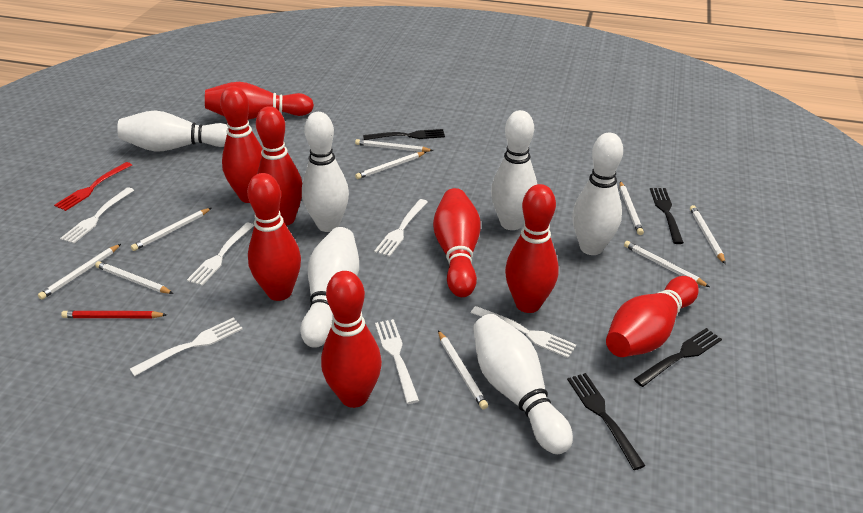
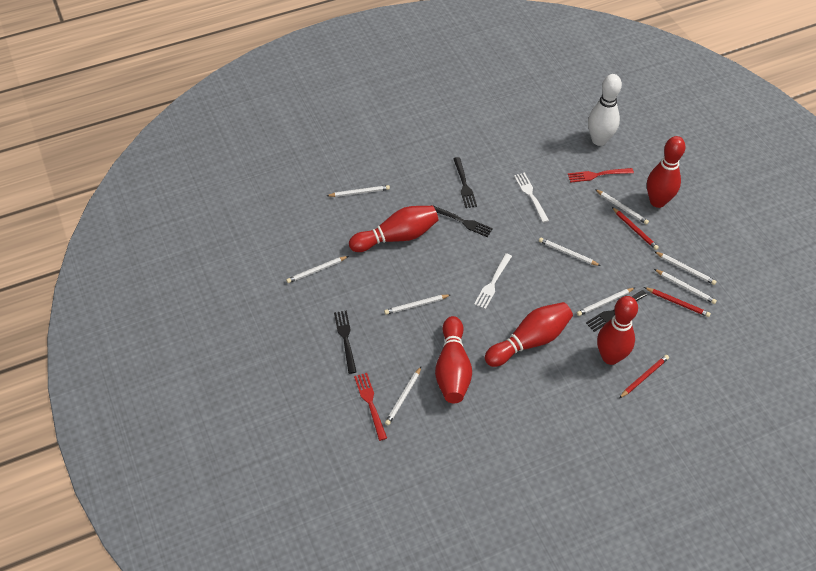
red bowling pin: 8 -> 5
red fork: 1 -> 2
red pencil: 1 -> 3
white bowling pin: 6 -> 1
white fork: 6 -> 2

